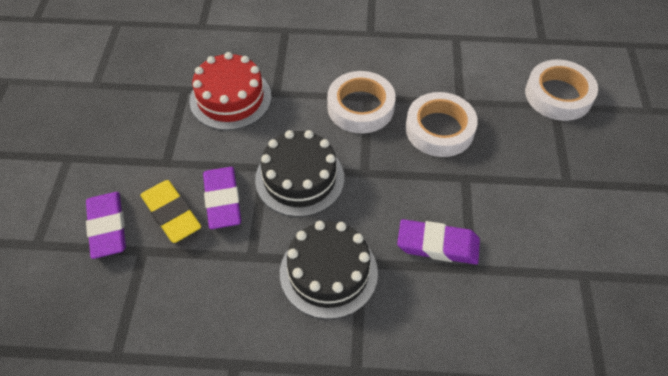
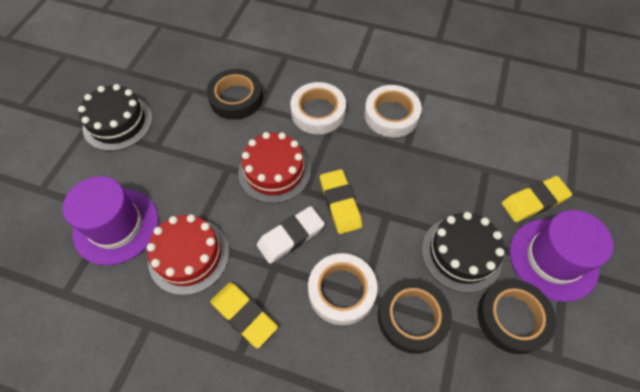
black tape: 0 -> 3
purple eraser: 3 -> 0
purple hat: 0 -> 2
red cake: 1 -> 2
white eraser: 0 -> 1
yellow eraser: 1 -> 3

